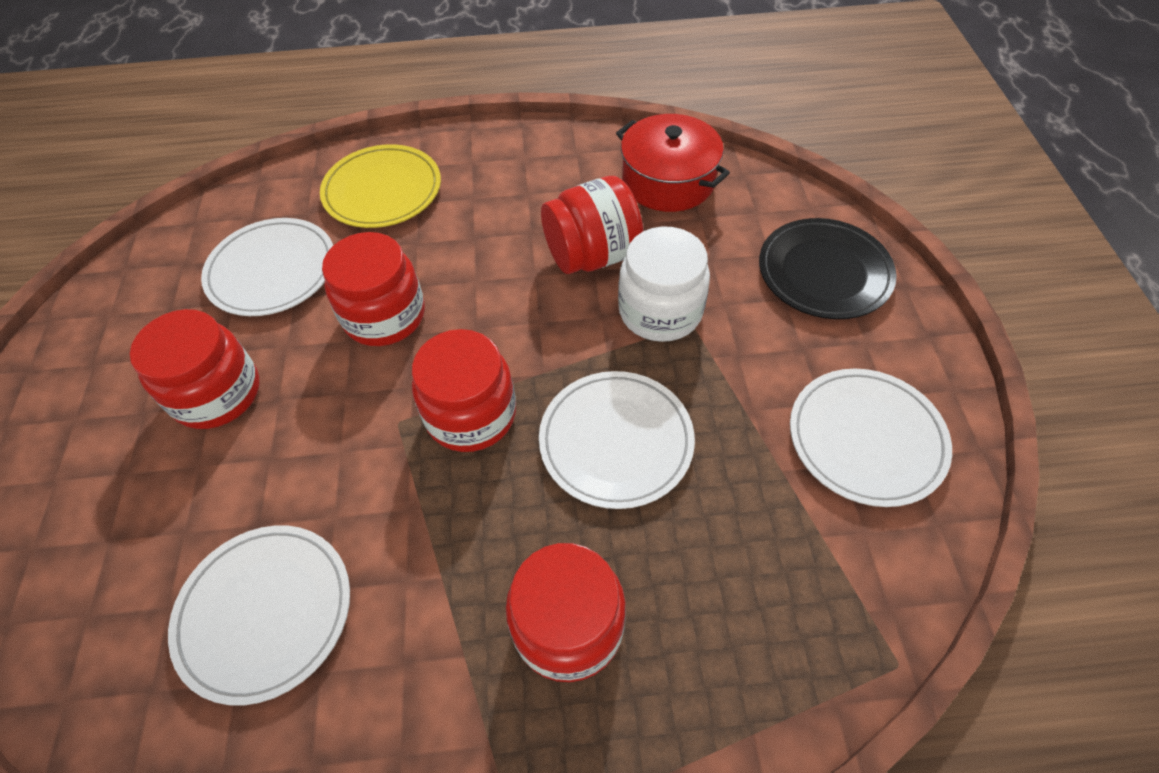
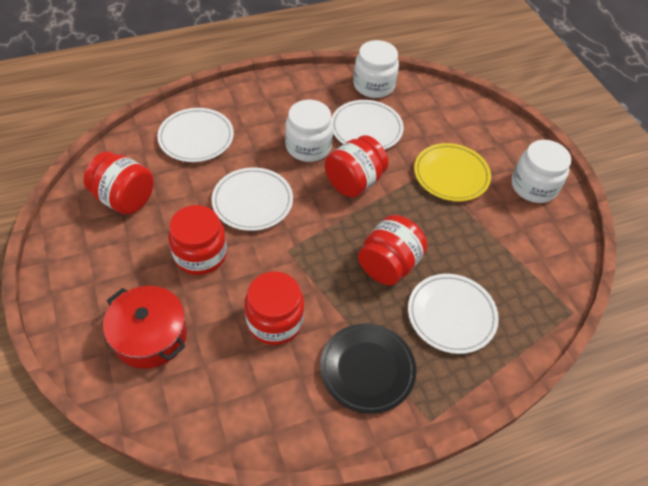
white jar: 1 -> 3

